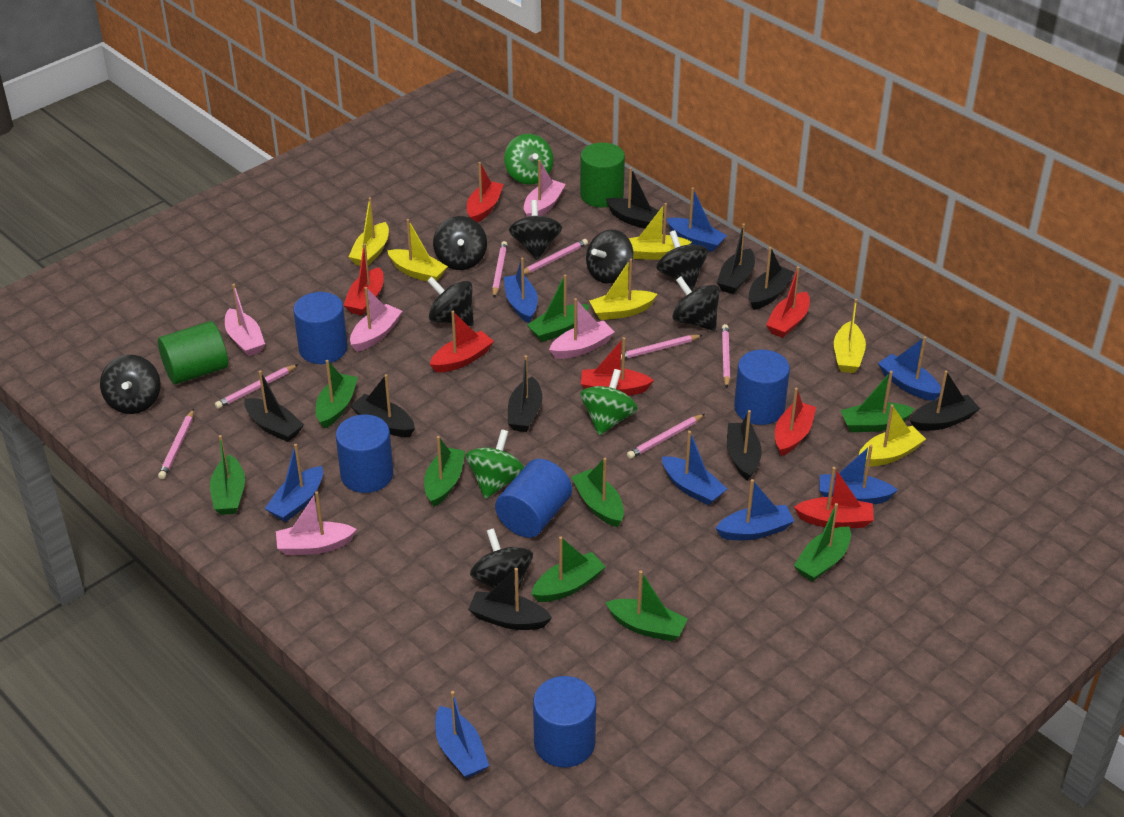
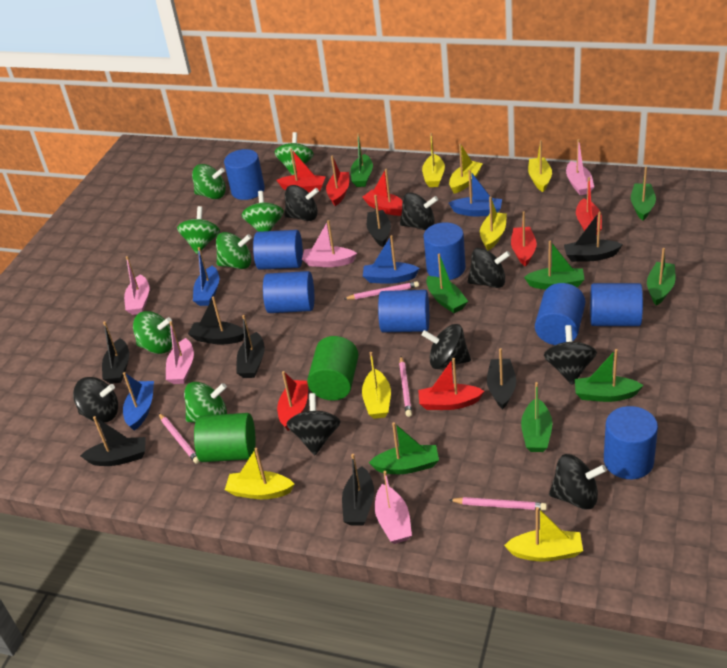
black boat: 9 -> 8
blue boat: 8 -> 4
blue cylinder: 5 -> 8
green boat: 9 -> 8
green spinning top: 3 -> 7
pink pencil: 7 -> 4
yellow boat: 6 -> 7

